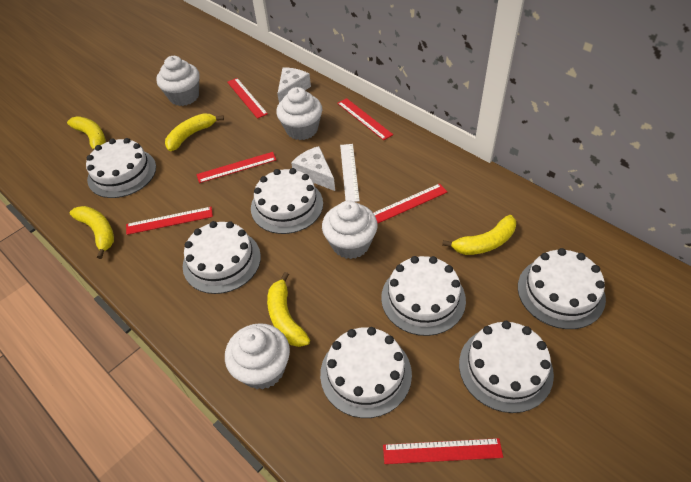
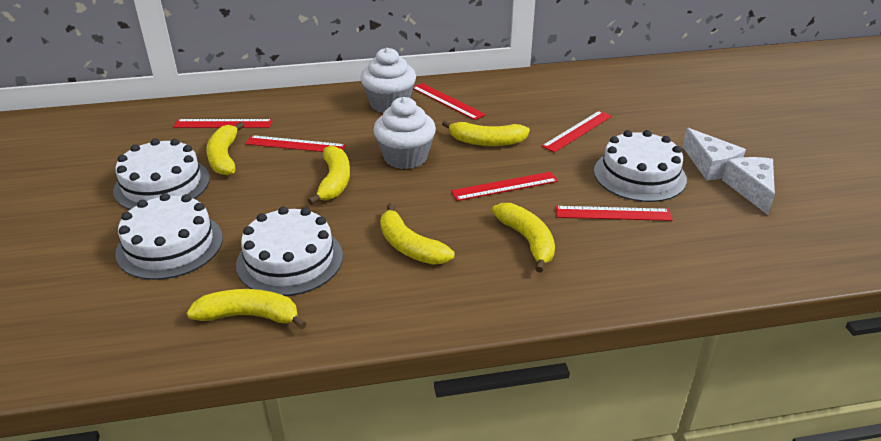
white cake: 7 -> 4
white cupcake: 4 -> 2
white ruler: 1 -> 0
yellow banana: 5 -> 6

